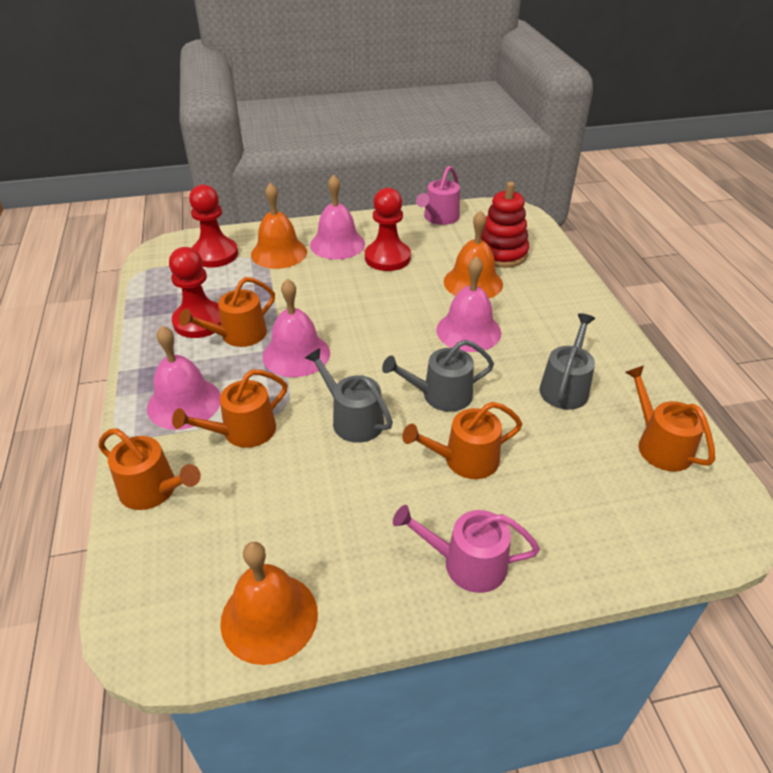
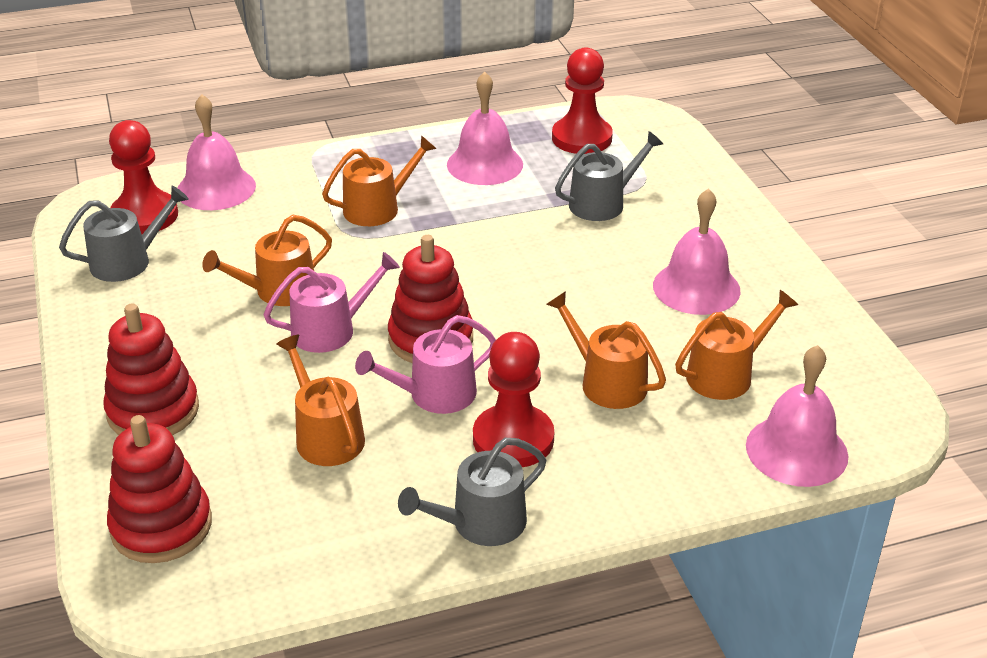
orange bell: 3 -> 0
red stacking toy: 1 -> 3

